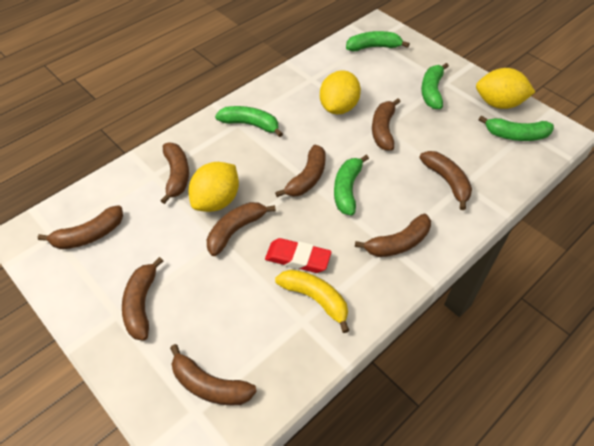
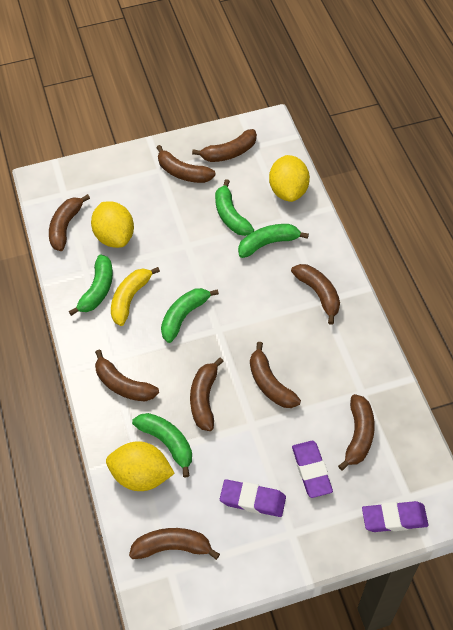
purple eraser: 0 -> 3
red eraser: 1 -> 0

